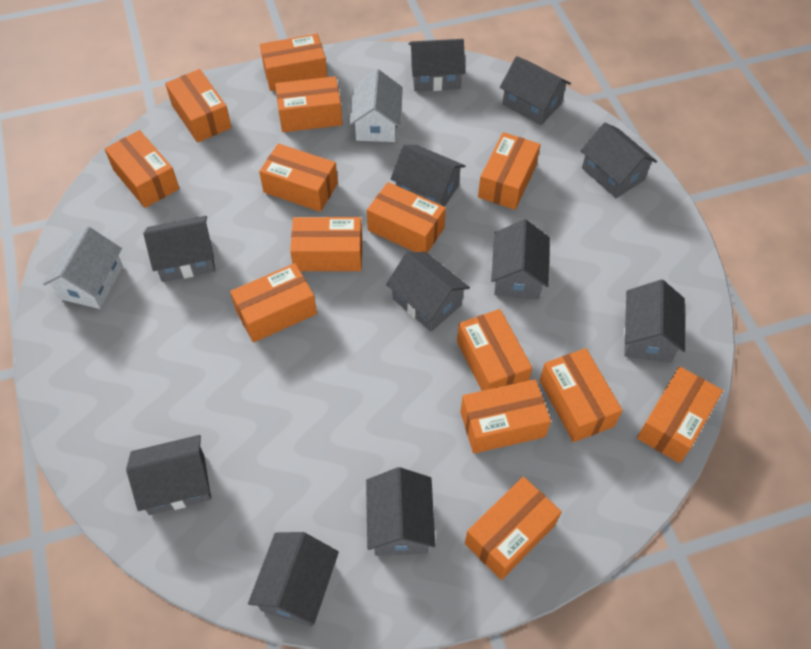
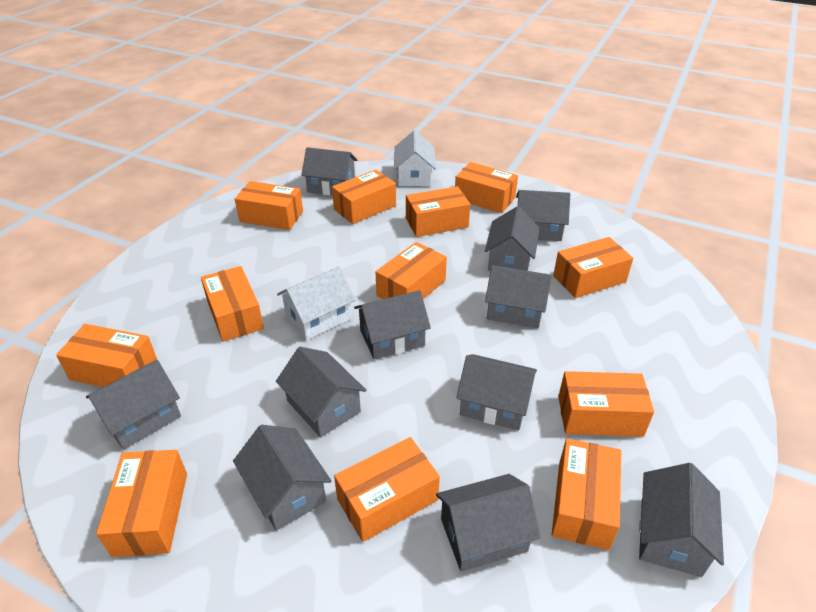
orange box: 14 -> 12

